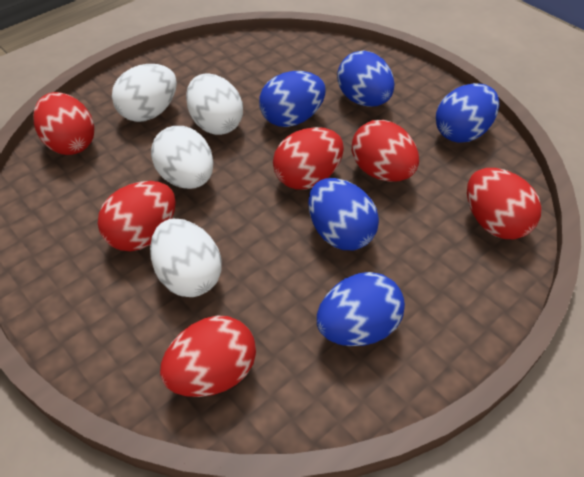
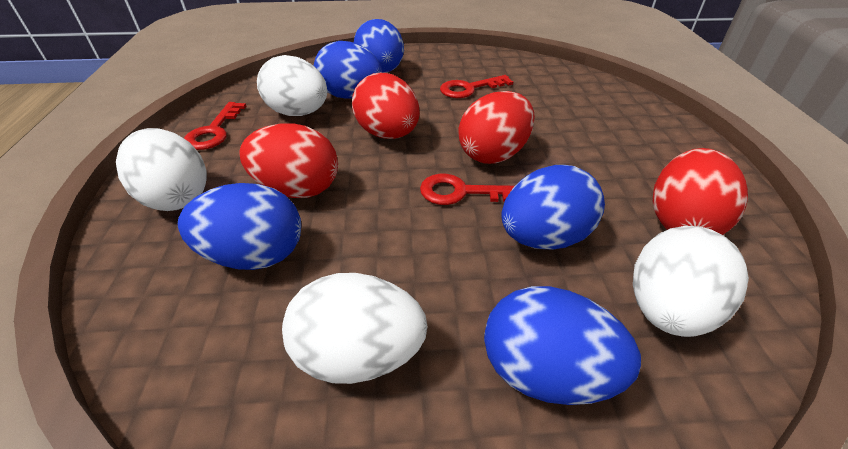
red egg: 6 -> 4
red key: 0 -> 3

